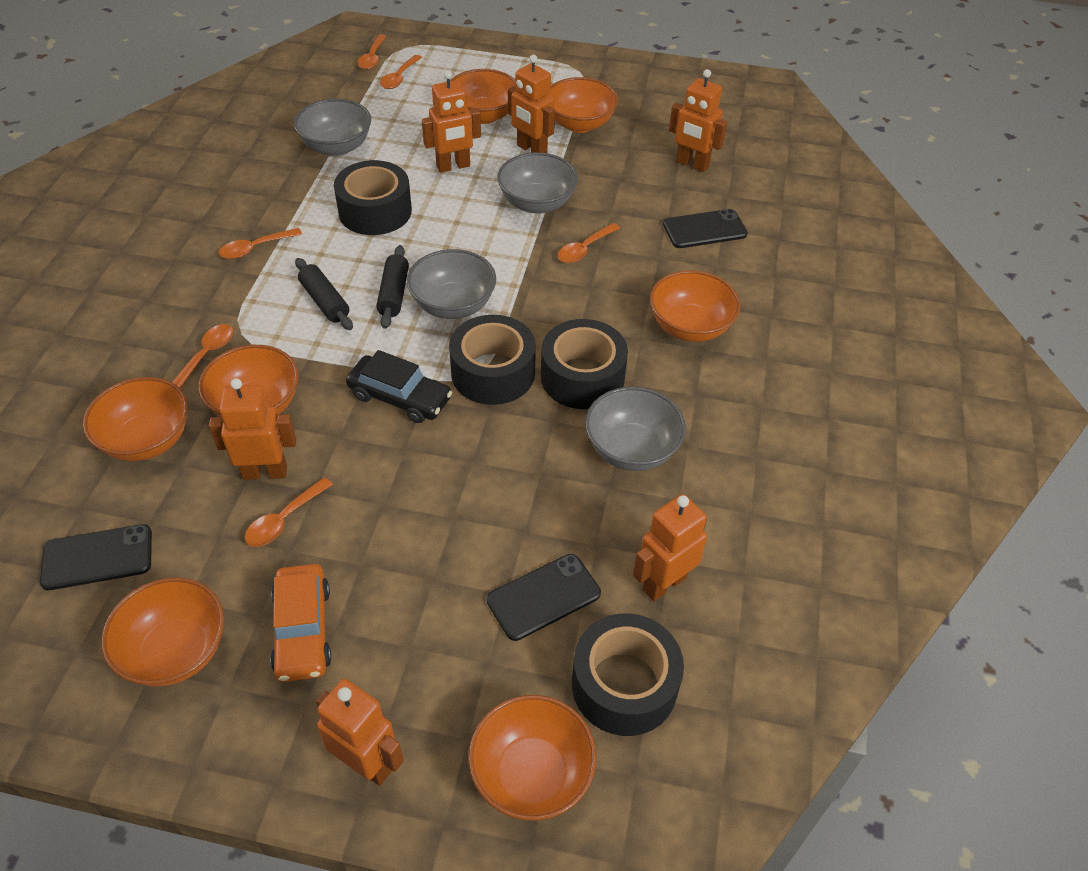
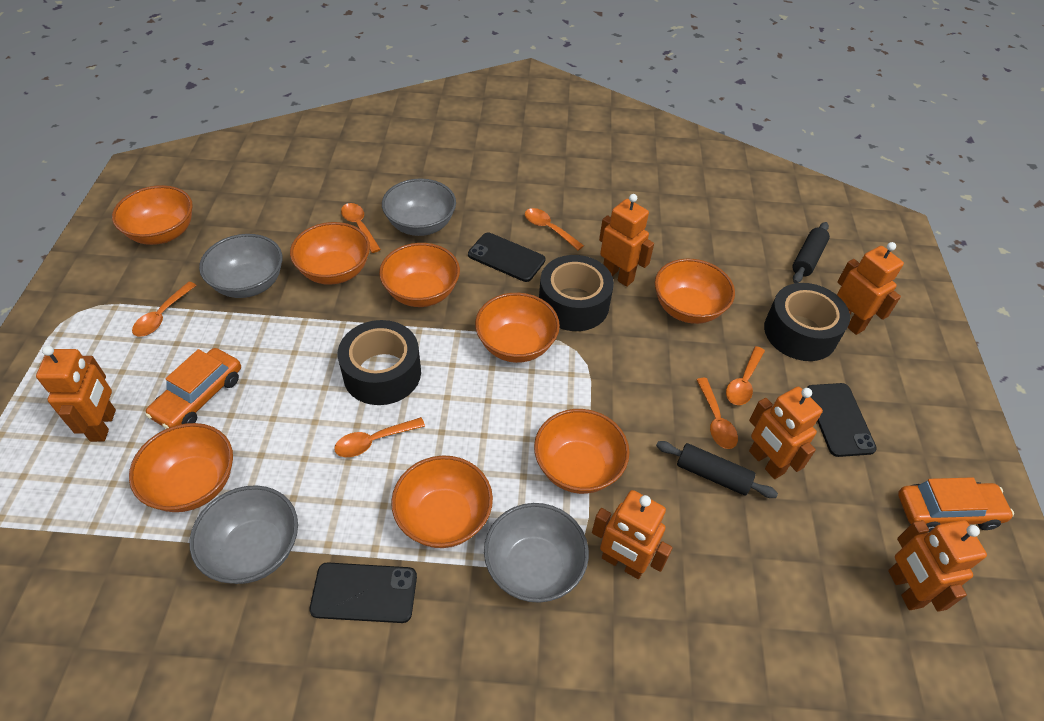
black car: 1 -> 0
black tape: 4 -> 3
orange bowl: 7 -> 8
orange car: 1 -> 2

